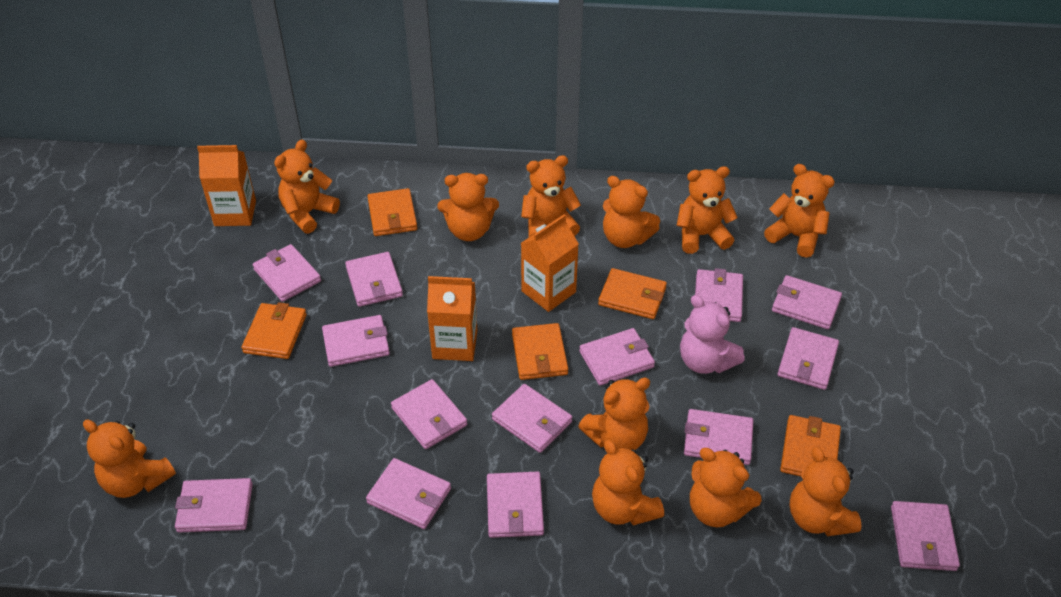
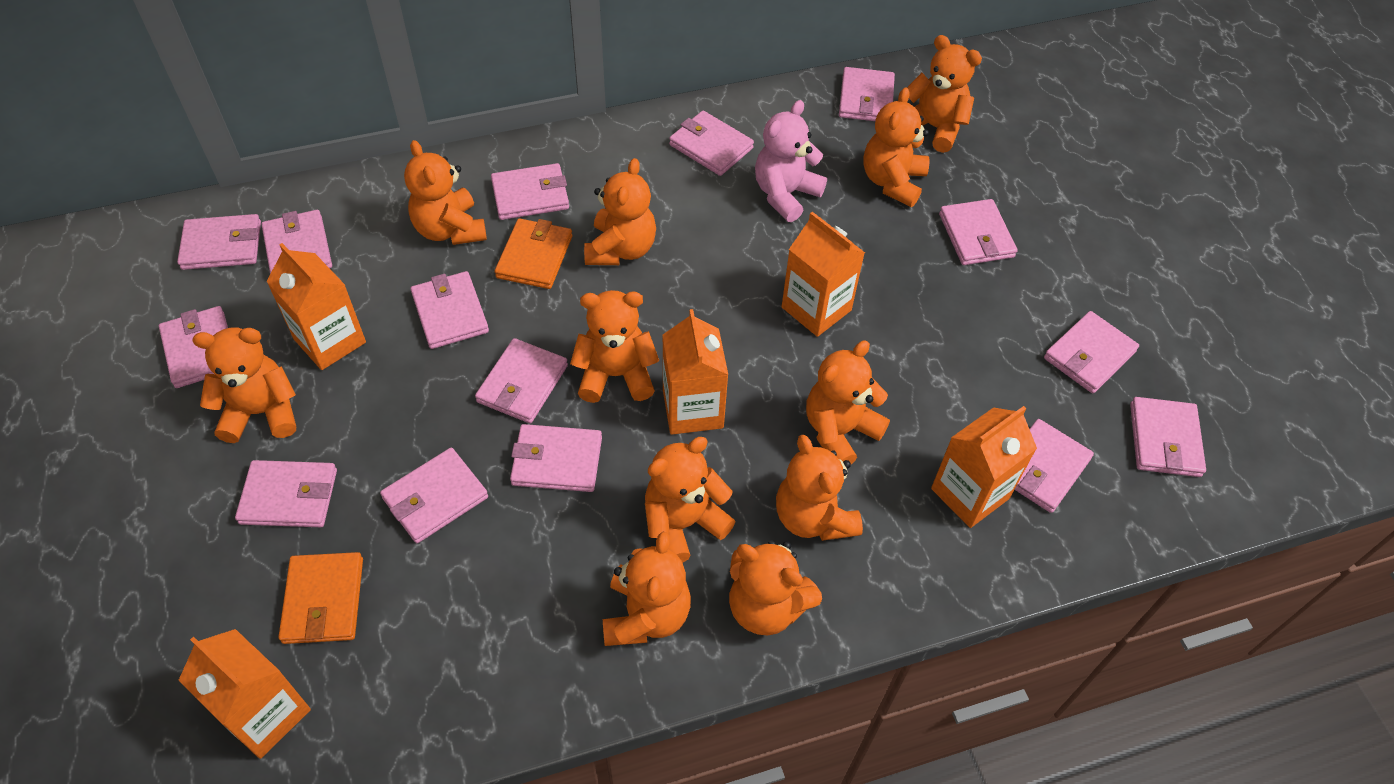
orange carton: 3 -> 5
orange wallet: 5 -> 2
pink wallet: 14 -> 15

